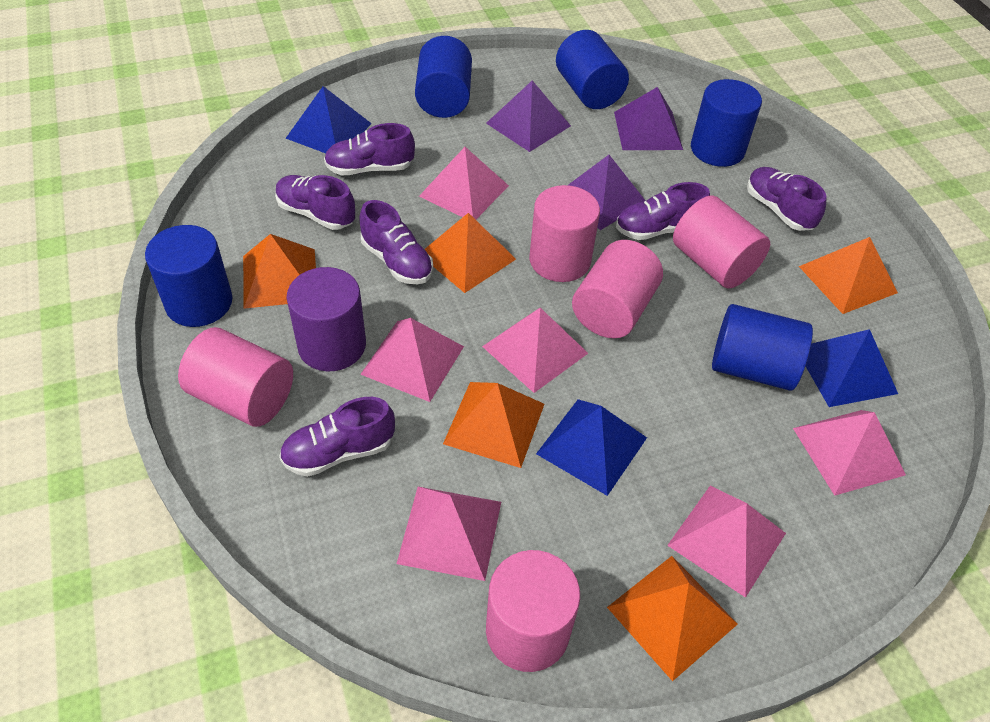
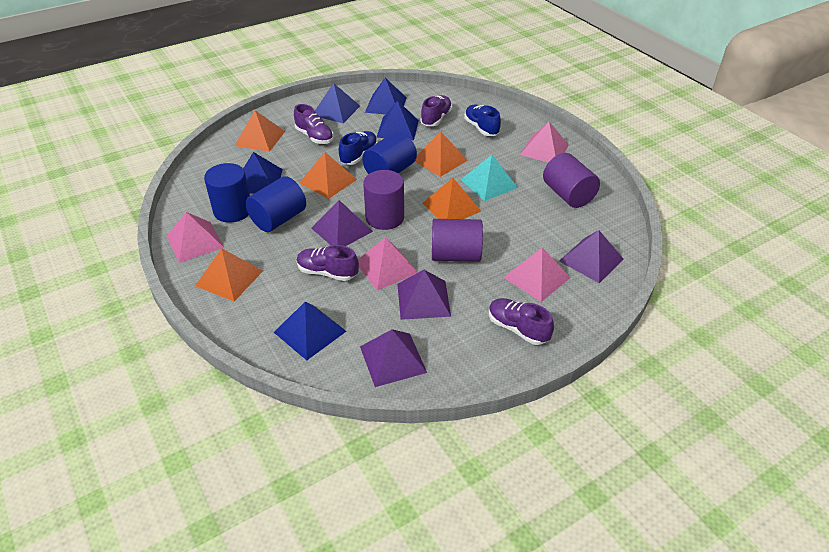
blue cylinder: 5 -> 3
blue pyramid: 3 -> 5
blue shoe: 0 -> 2
pink cylinder: 5 -> 0
pink pyramid: 6 -> 4
purple cylinder: 1 -> 3
purple pyramid: 3 -> 4
purple shoe: 6 -> 4
turquoise pyramid: 0 -> 1

